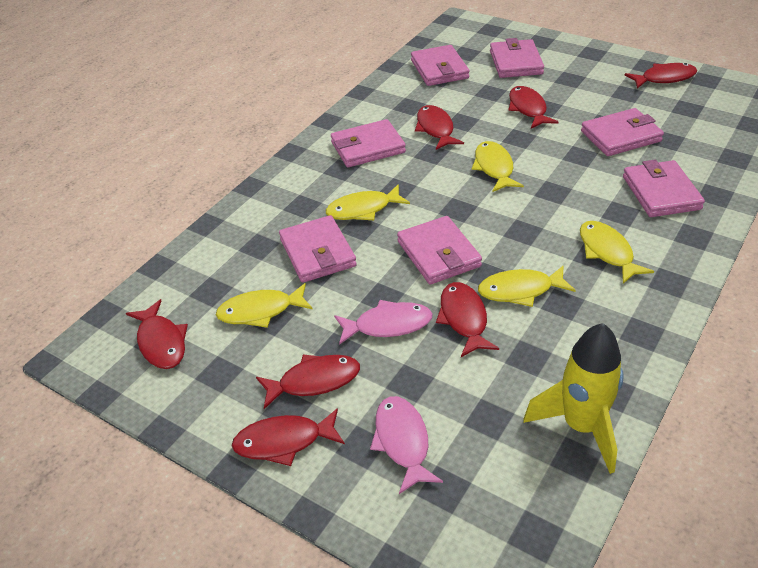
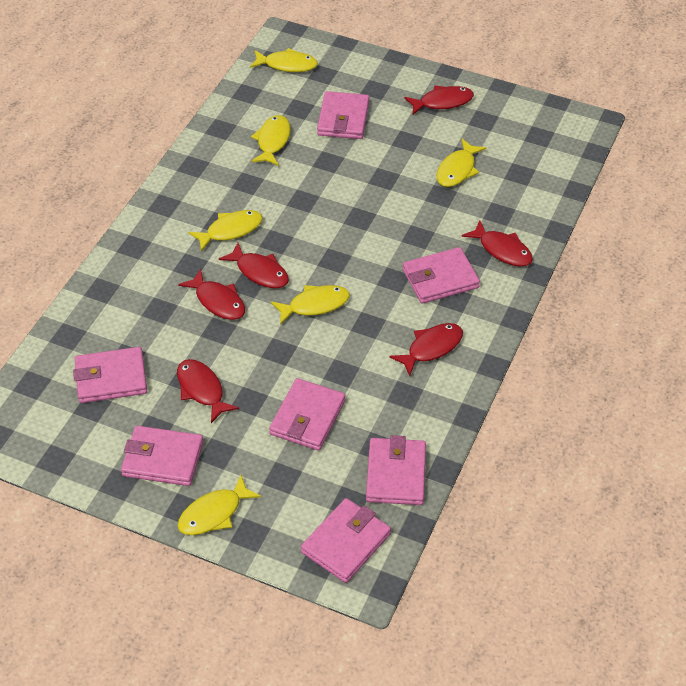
pink fish: 2 -> 0
red fish: 7 -> 6
yellow fish: 5 -> 6
yellow rocket: 1 -> 0

